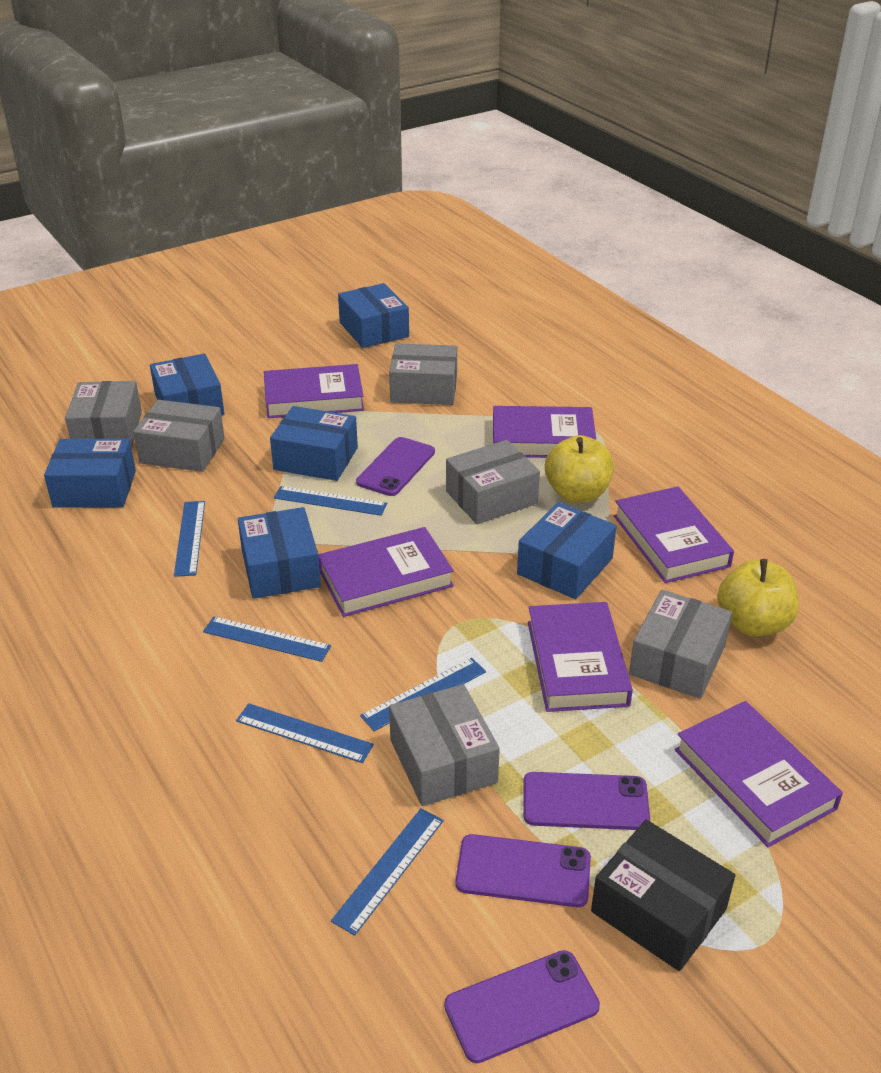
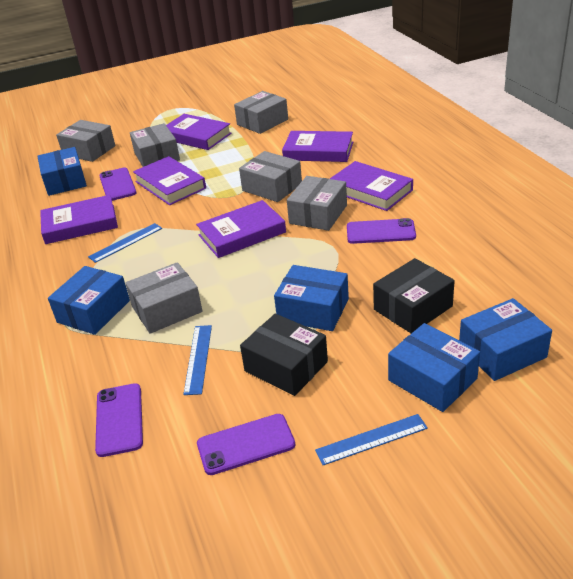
black box: 1 -> 2
blue box: 6 -> 5
blue ruler: 6 -> 3
yellow apple: 2 -> 0

